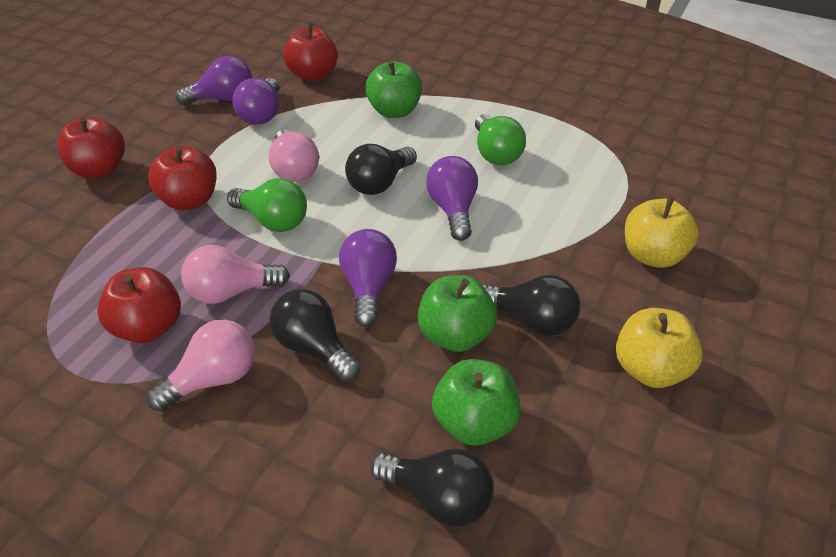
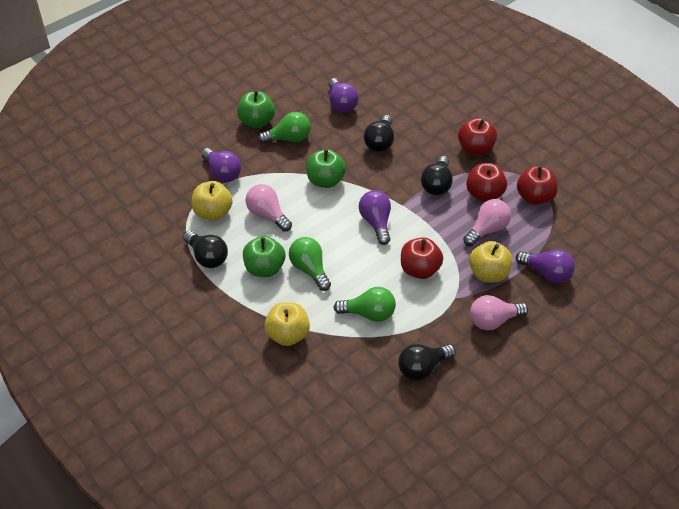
green light bulb: 2 -> 3
yellow apple: 2 -> 3

